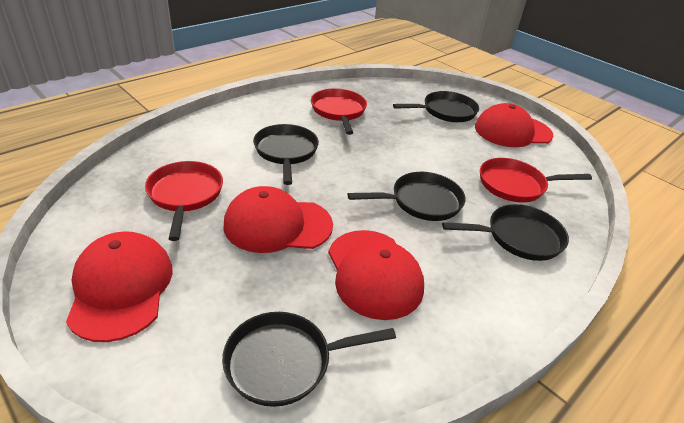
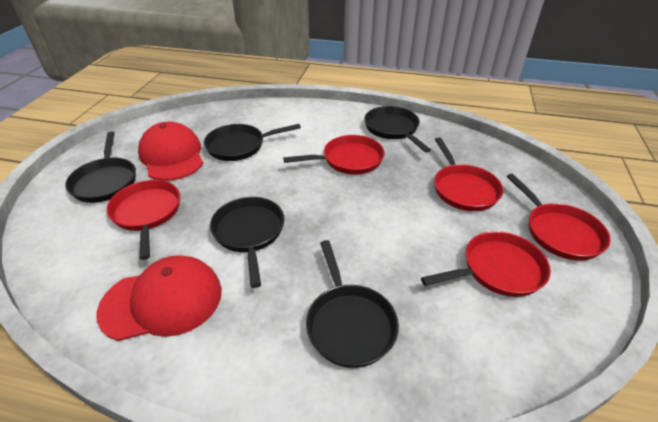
red cap: 4 -> 2
red pan: 3 -> 5

